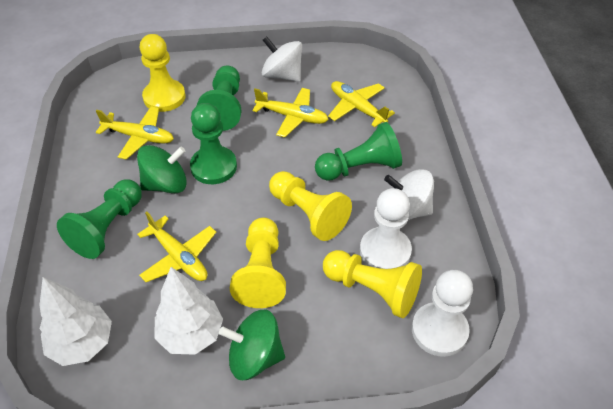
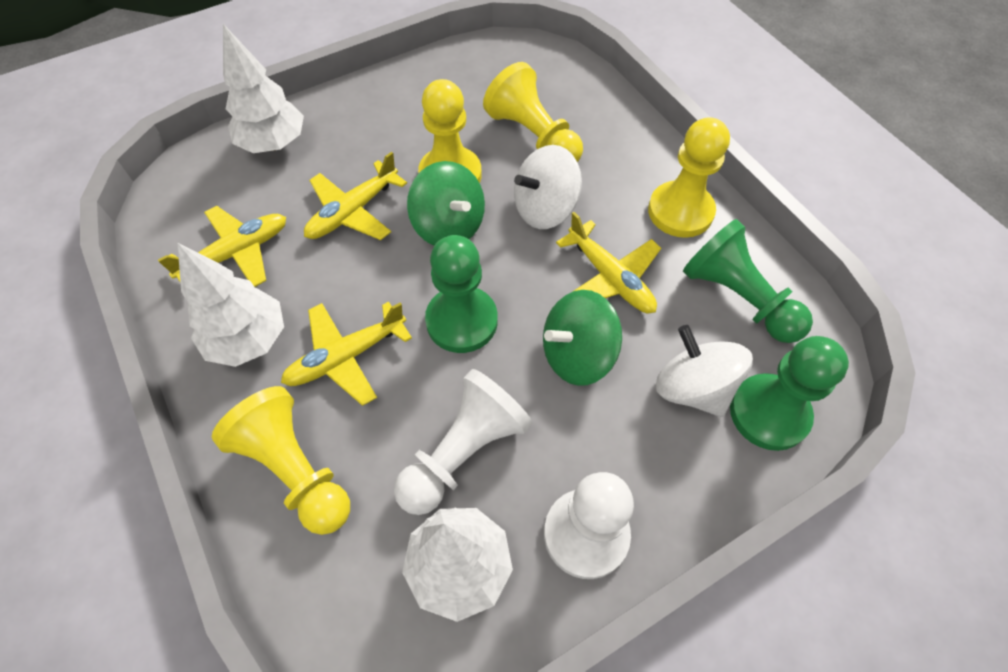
green pawn: 4 -> 3
white tree: 2 -> 3

